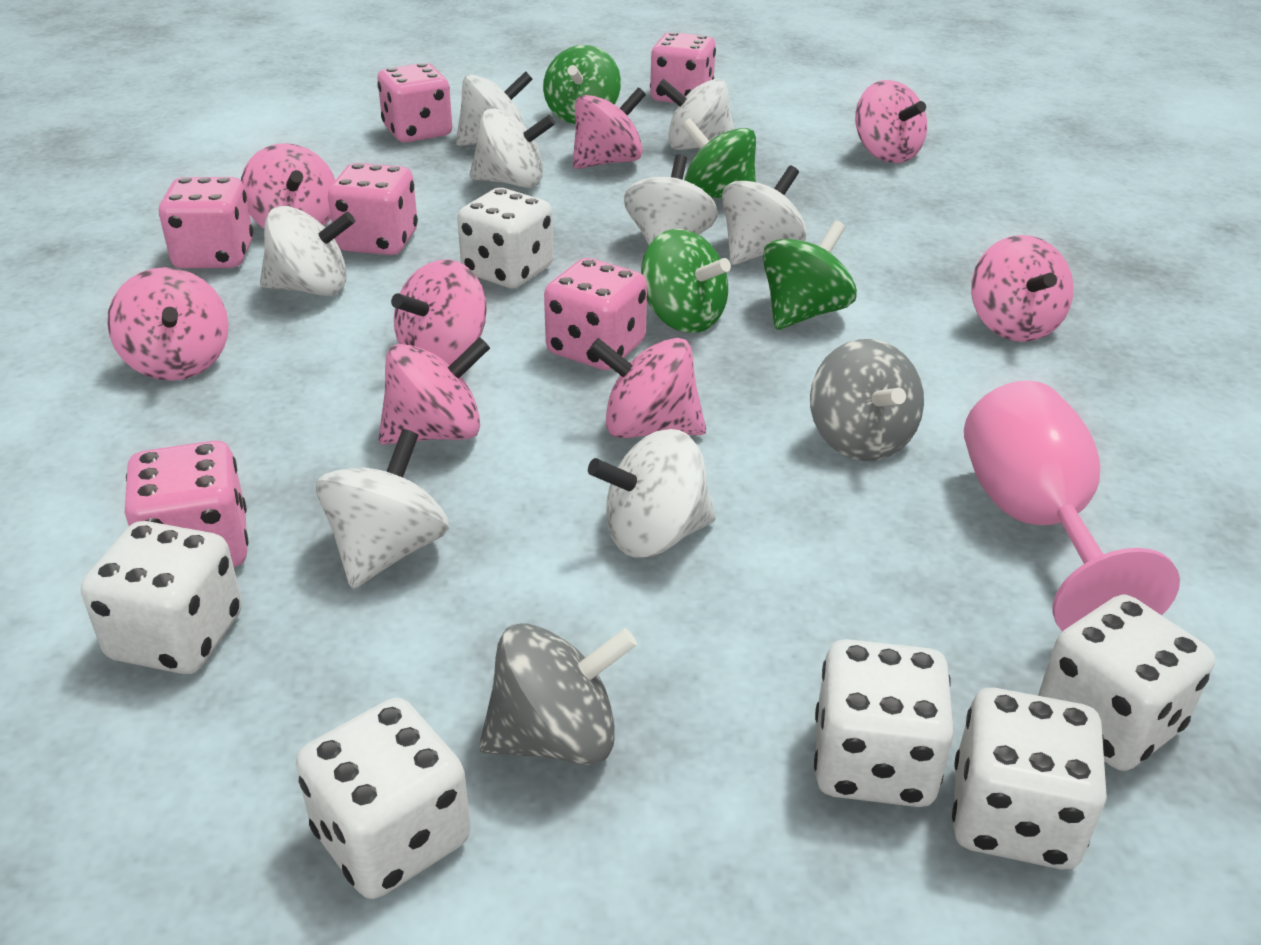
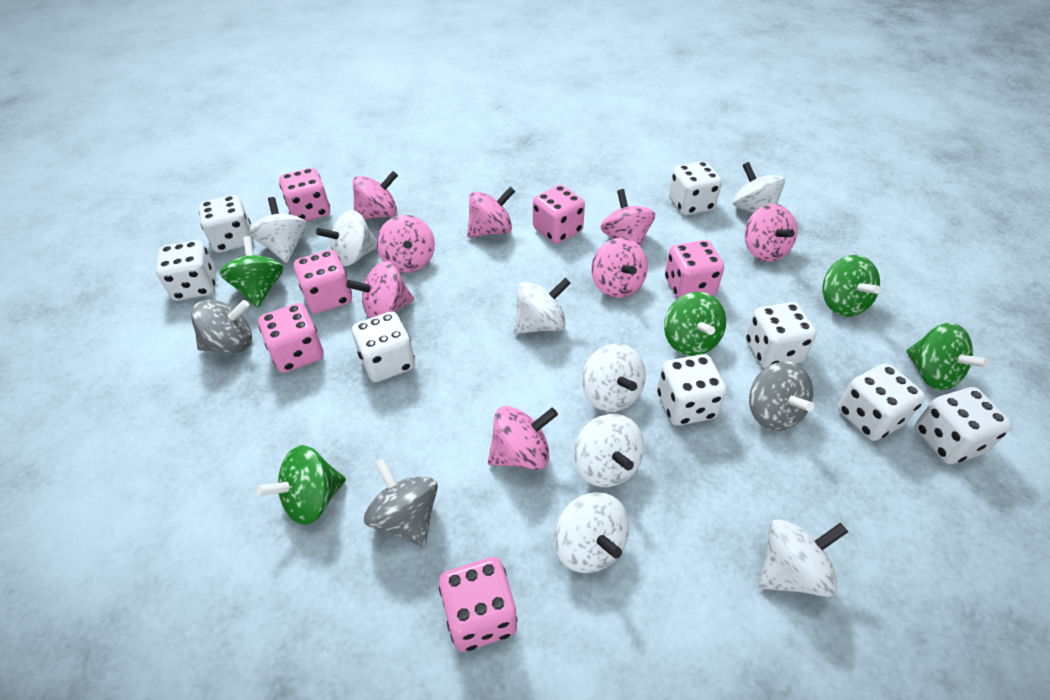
green spinning top: 4 -> 5
grey spinning top: 2 -> 3
pink goblet: 1 -> 0
white dice: 6 -> 8

